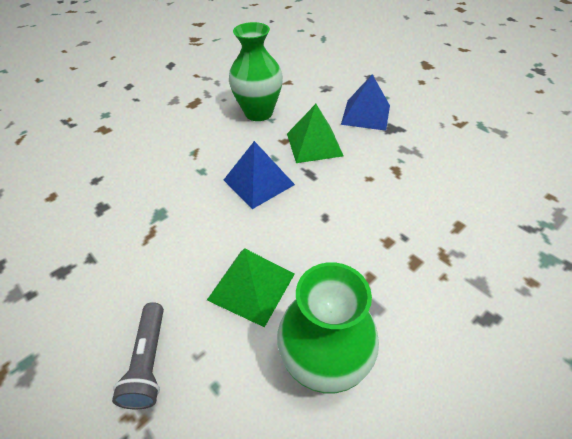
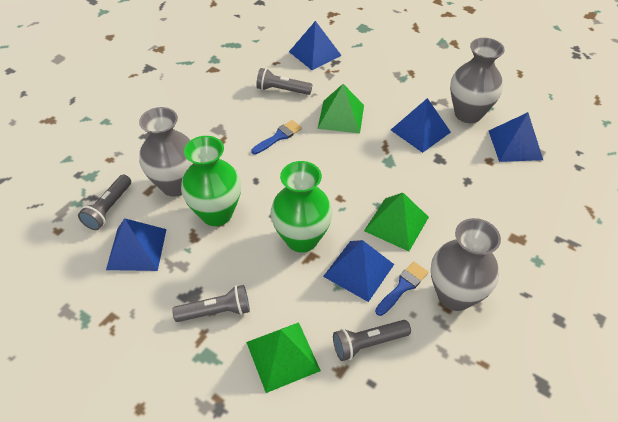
blue brush: 0 -> 2
blue pyramid: 2 -> 5
green pyramid: 2 -> 3
grey flashlight: 1 -> 4
grey vase: 0 -> 3

